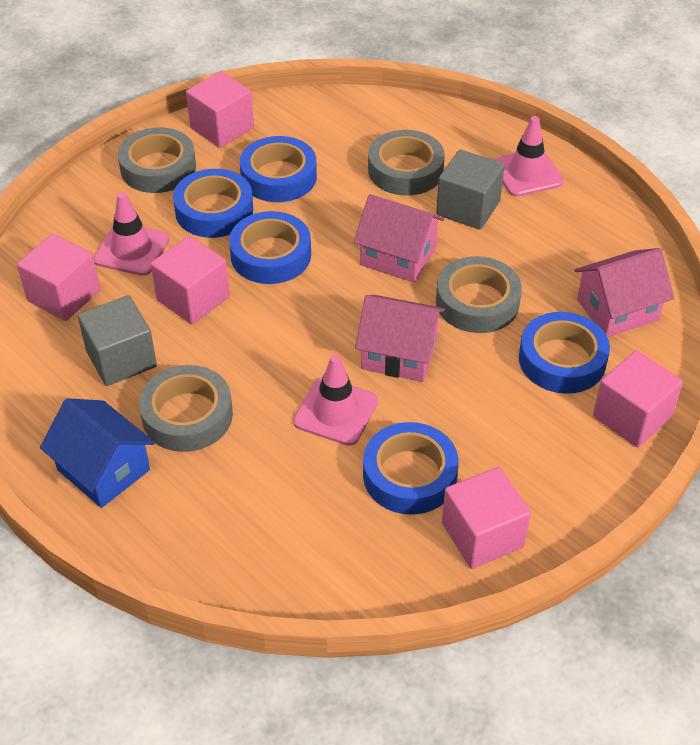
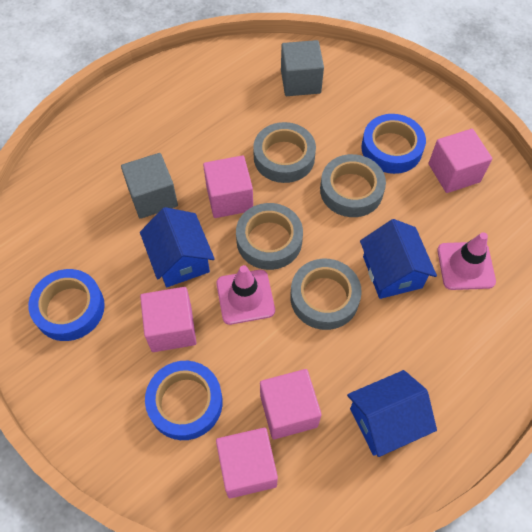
blue house: 1 -> 3
blue tape: 5 -> 3
pink house: 3 -> 0
pink traffic cone: 3 -> 2

